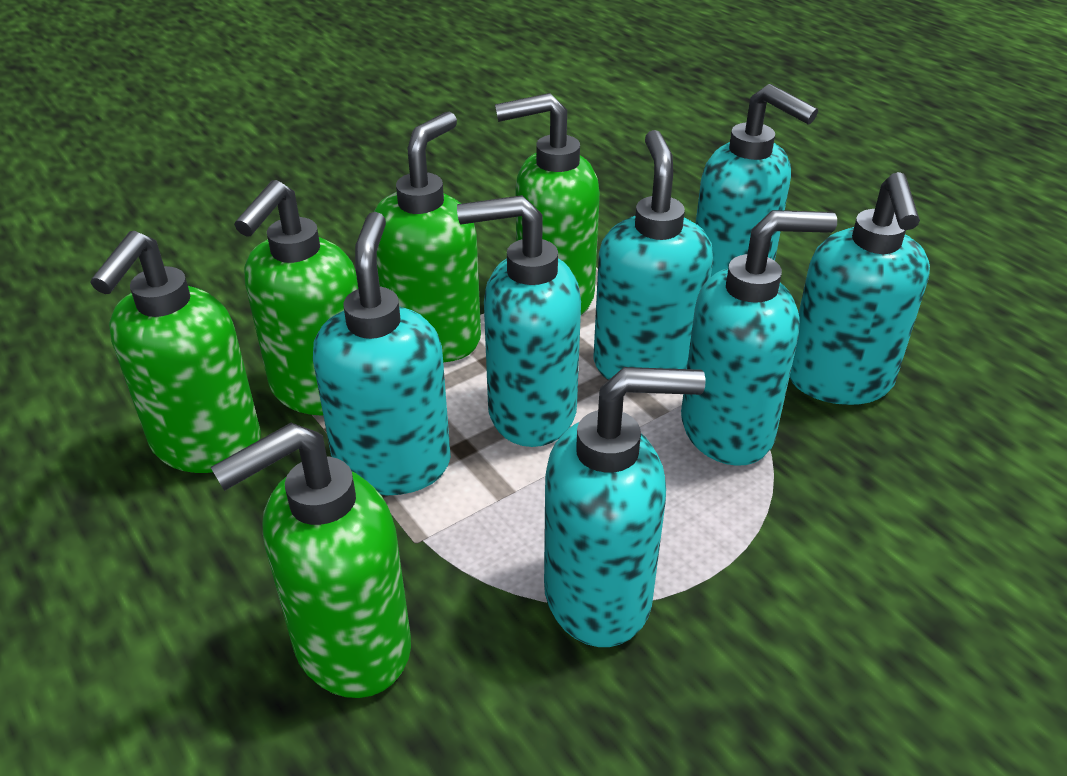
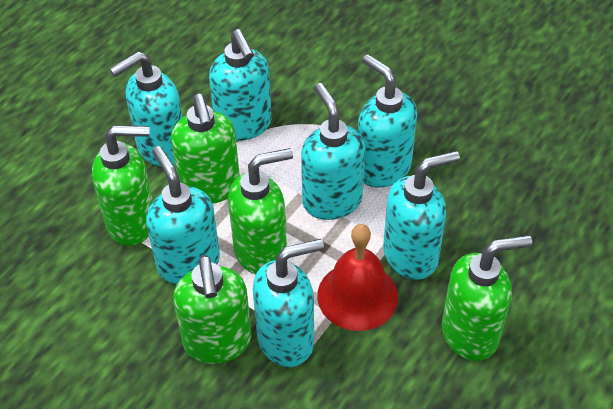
red bell: 0 -> 1

